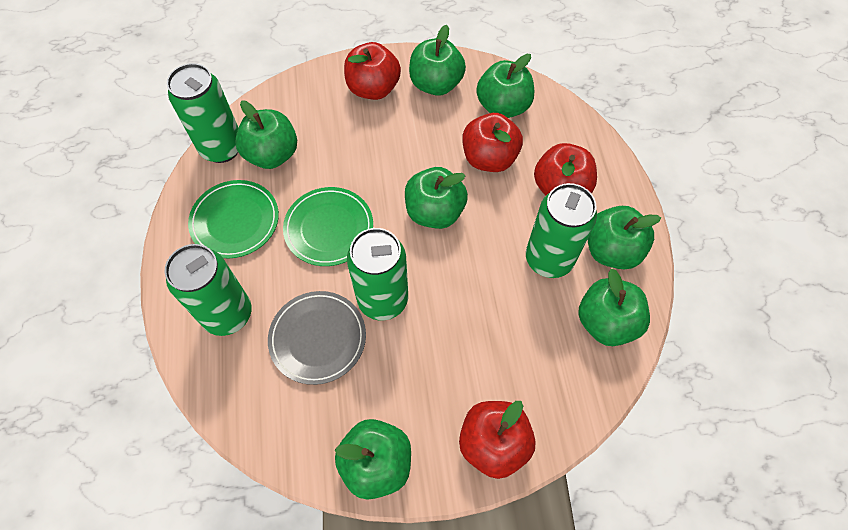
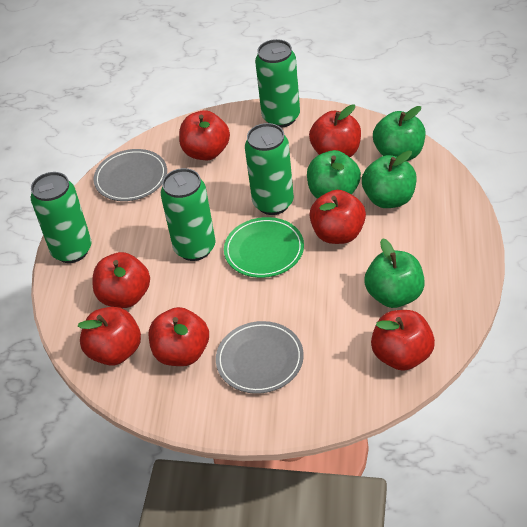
green apple: 7 -> 4
green plate: 2 -> 1
grey plate: 1 -> 2
red apple: 4 -> 7

